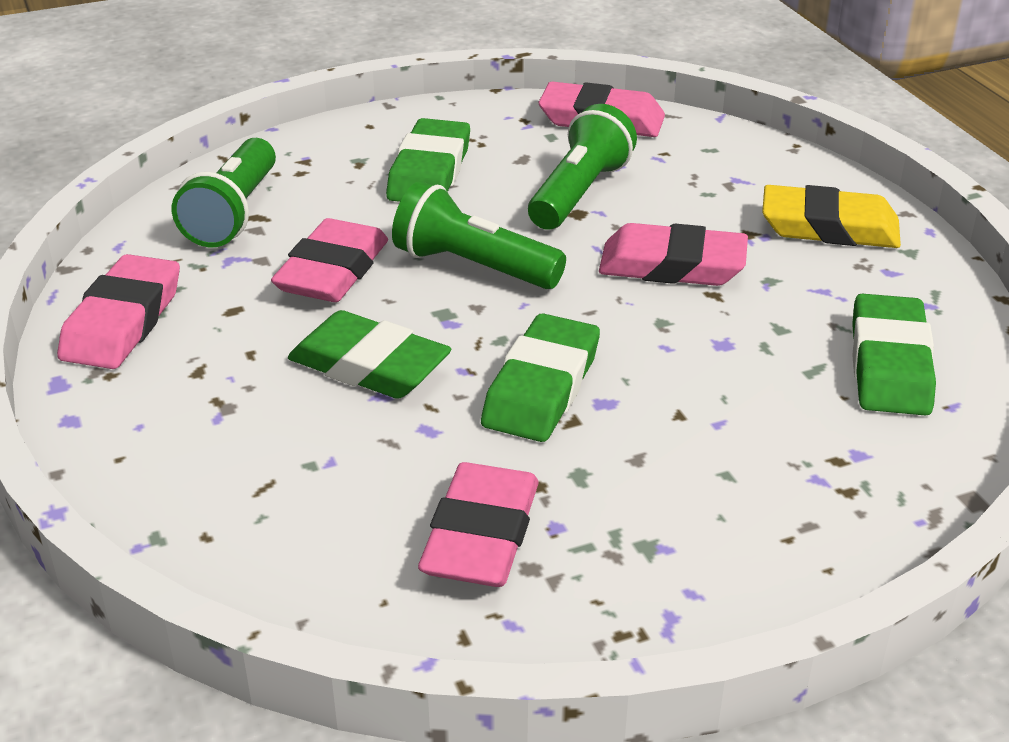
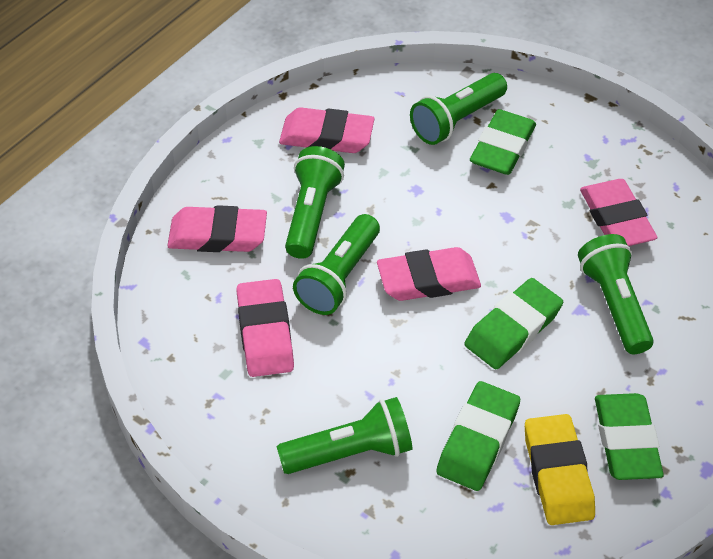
green flashlight: 3 -> 5

